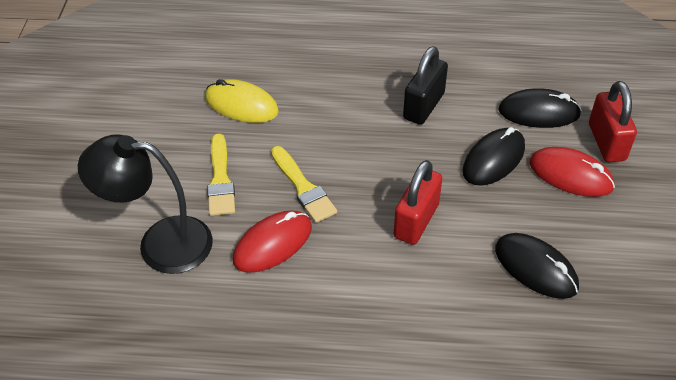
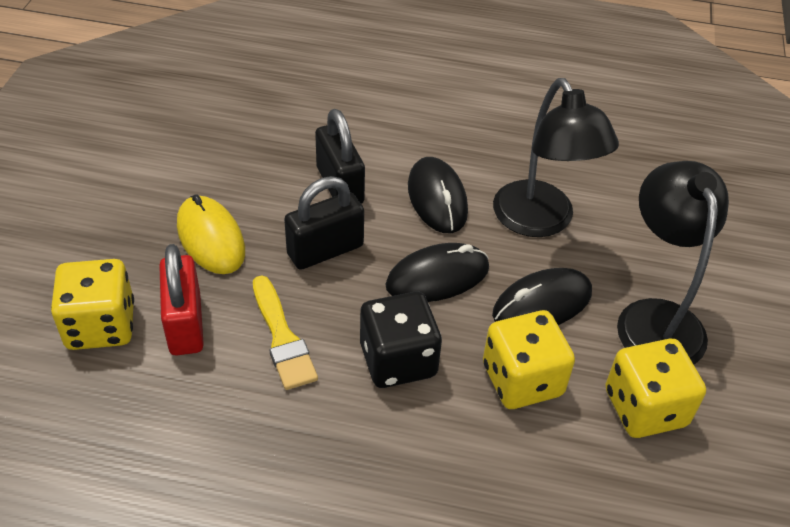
black dice: 0 -> 1
black lamp: 1 -> 2
black padlock: 1 -> 2
red mouse: 2 -> 0
red padlock: 2 -> 1
yellow brush: 2 -> 1
yellow dice: 0 -> 3

